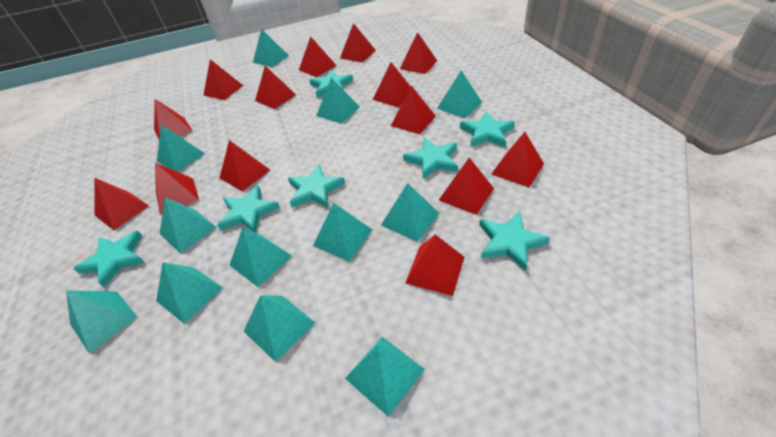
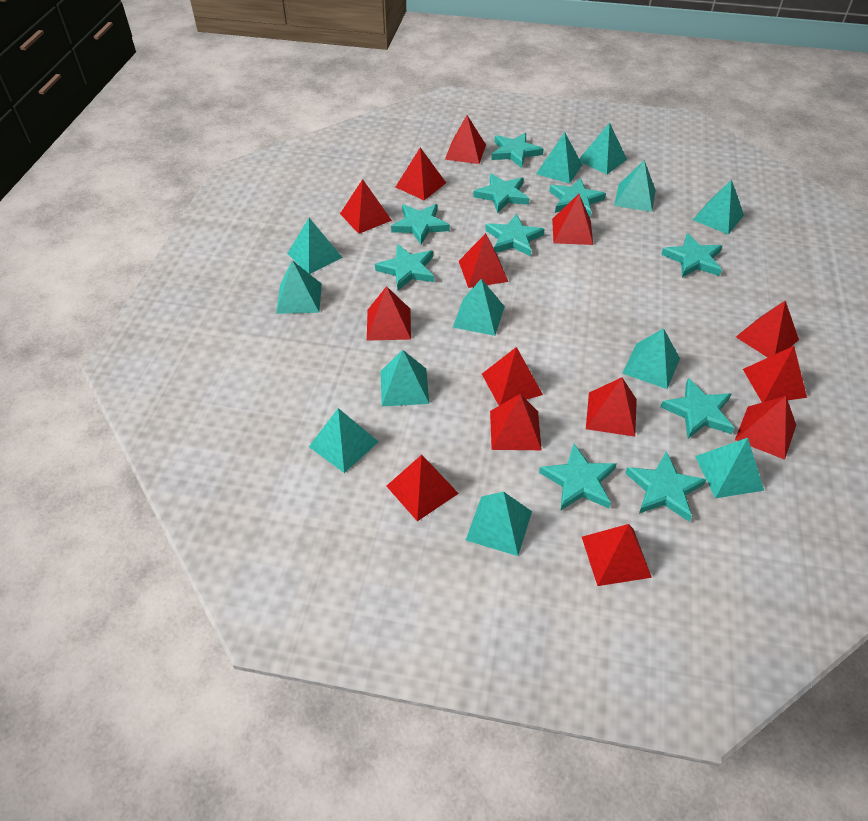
turquoise star: 7 -> 10

